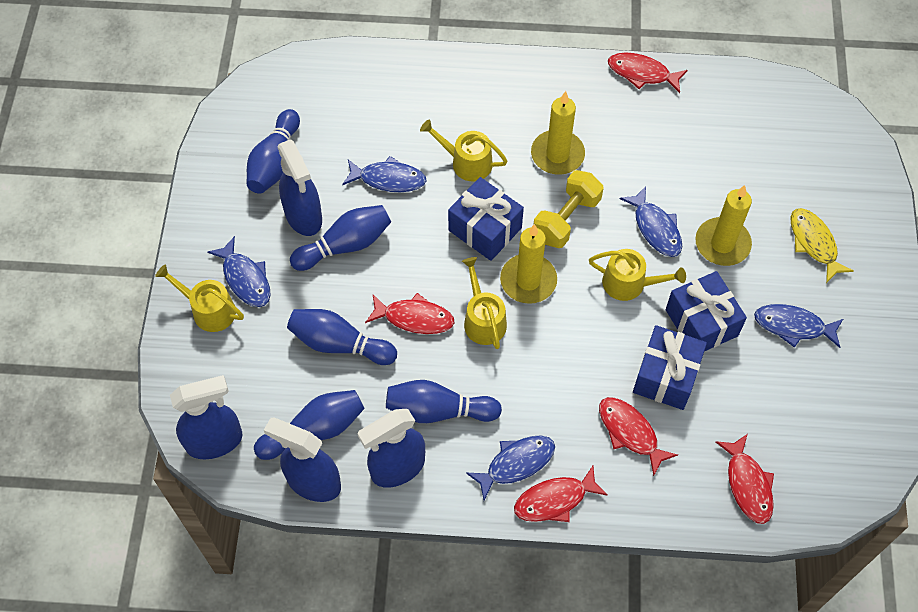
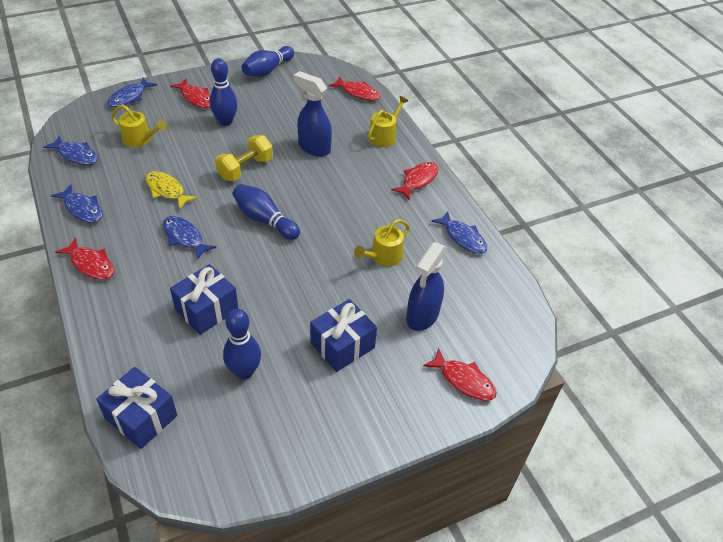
blue bowling pin: 5 -> 4
blue spray bottle: 4 -> 2
yellow candle: 3 -> 0
yellow watering can: 4 -> 3

